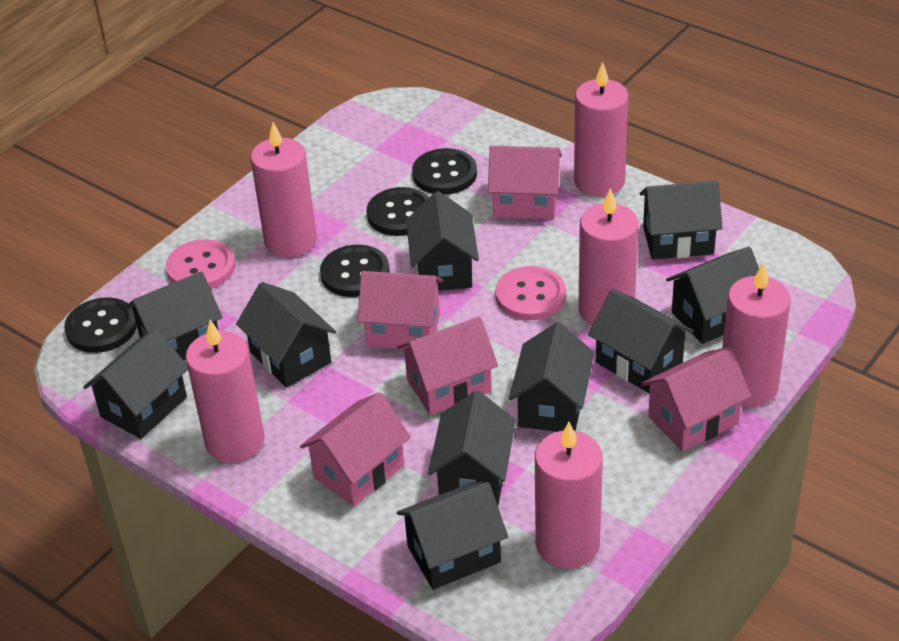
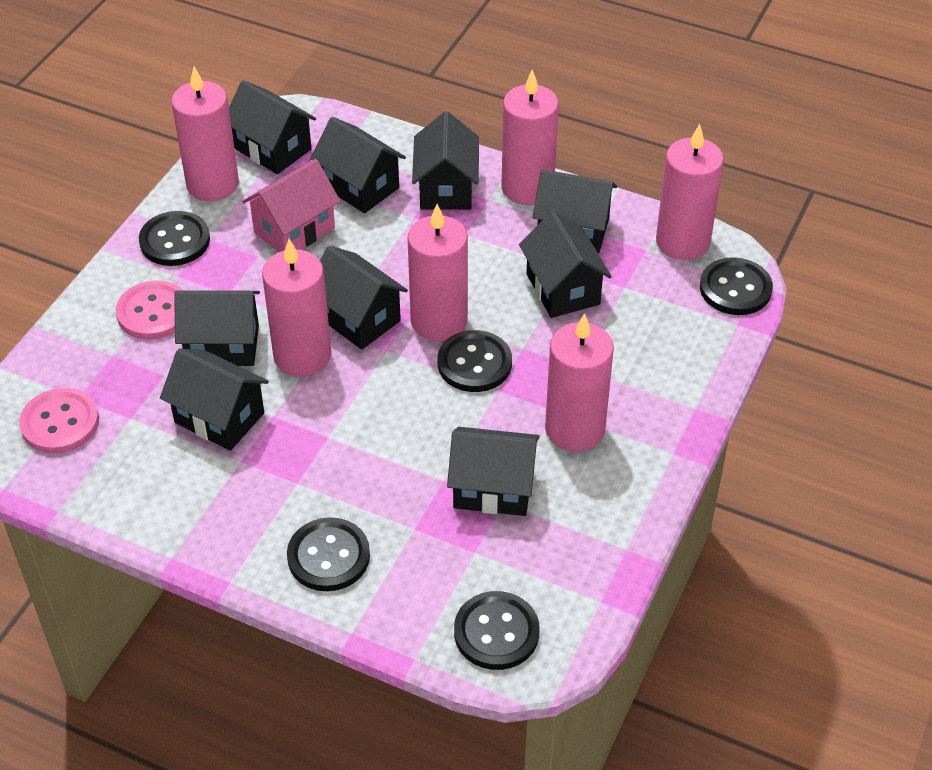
black button: 4 -> 5
black house: 10 -> 9
pink house: 5 -> 1

